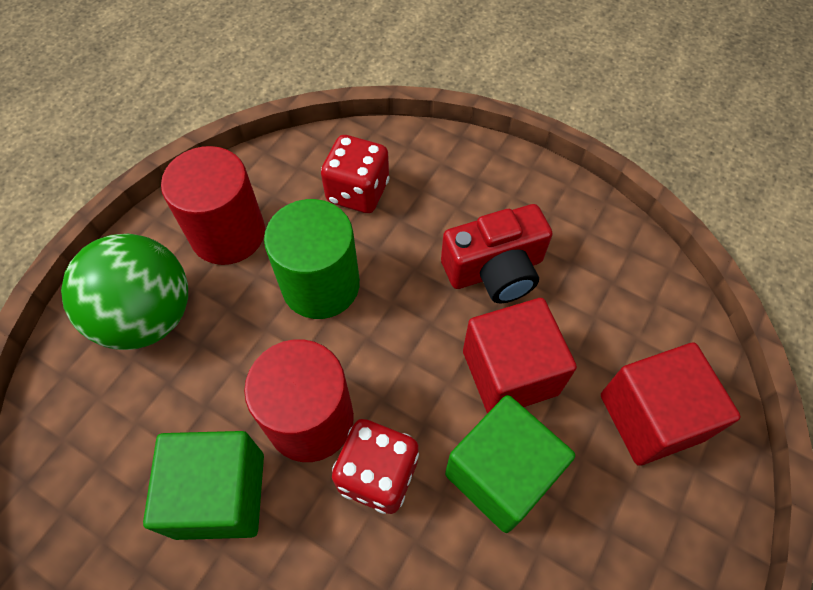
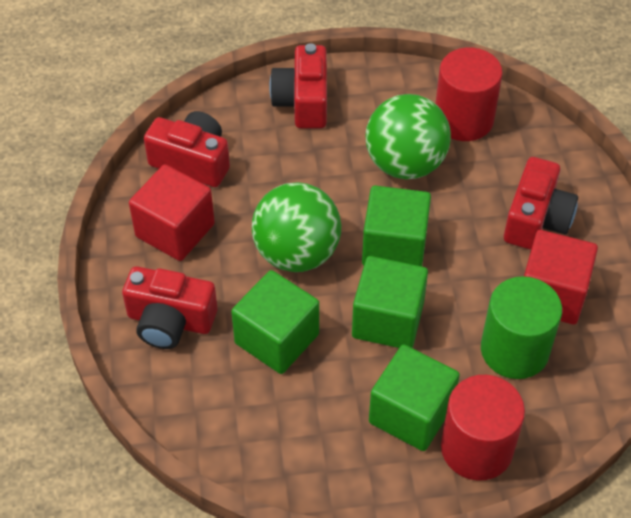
green ball: 1 -> 2
green cube: 2 -> 4
red camera: 1 -> 4
red dice: 2 -> 0

